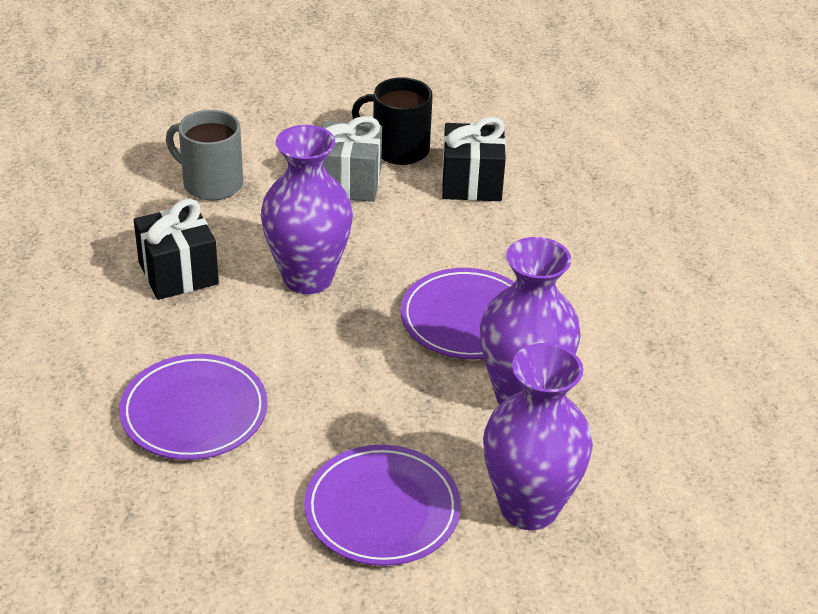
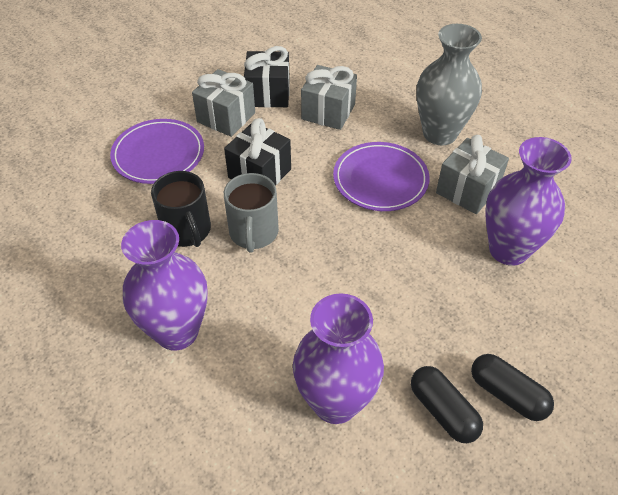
black capsule: 0 -> 2
grey gift: 1 -> 3
grey vase: 0 -> 1
purple plate: 3 -> 2

